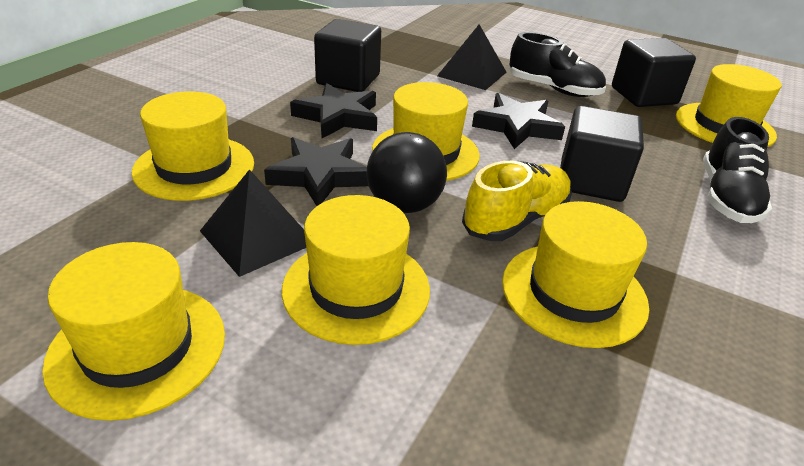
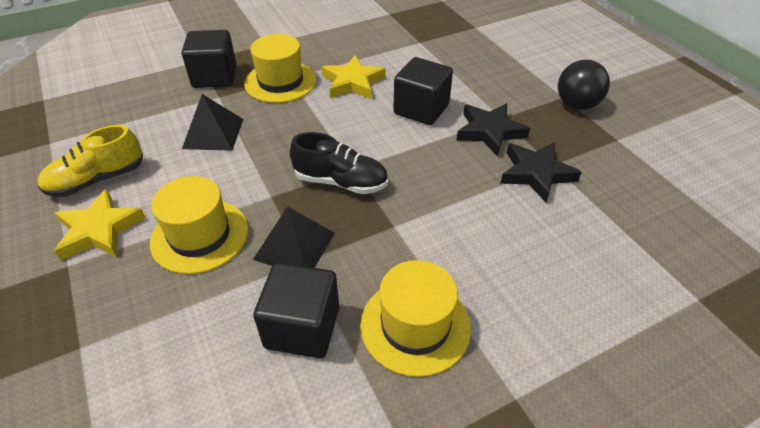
black shoe: 2 -> 1
black star: 3 -> 2
yellow hat: 6 -> 3
yellow star: 0 -> 2

